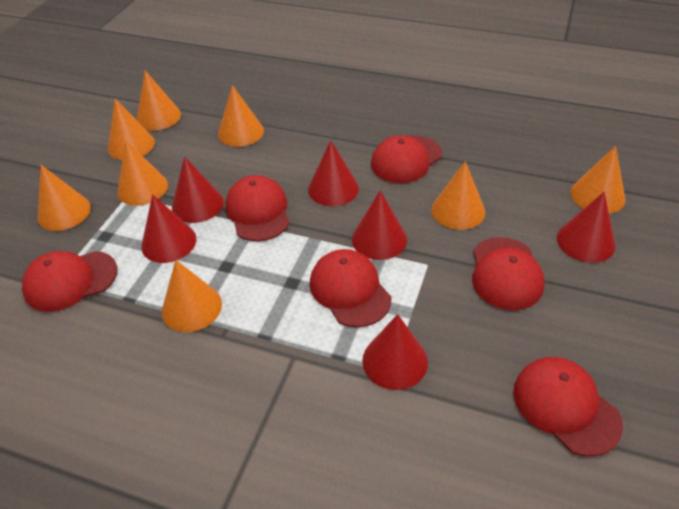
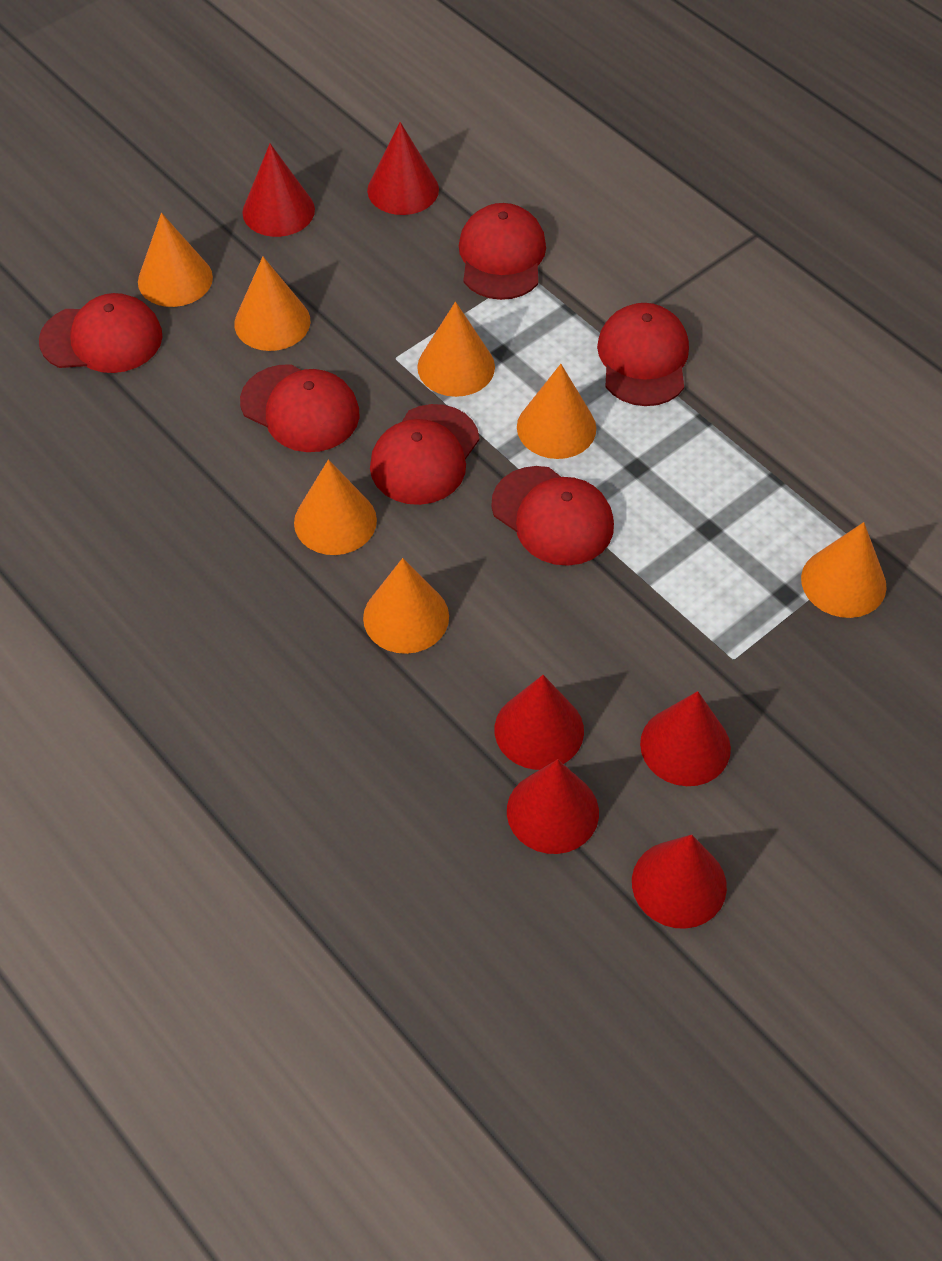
orange cone: 8 -> 7

